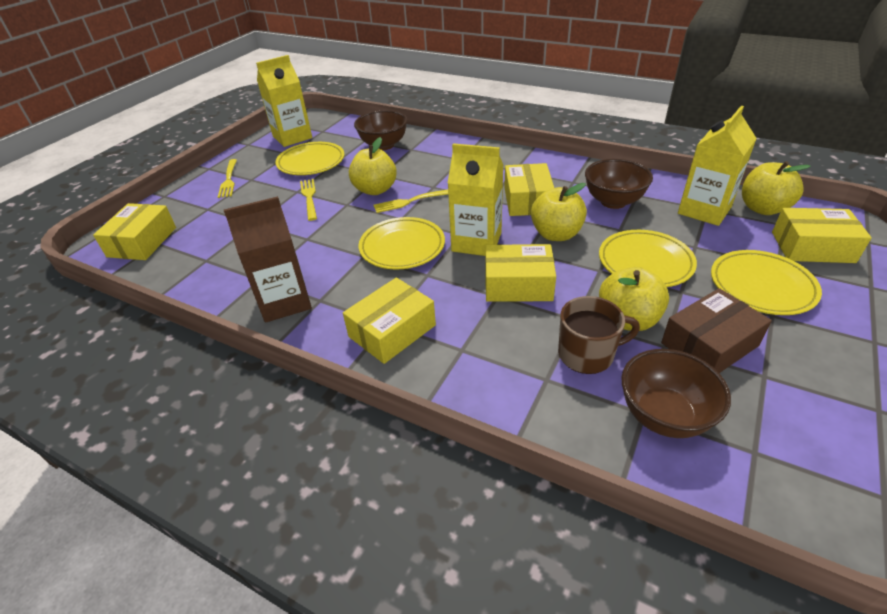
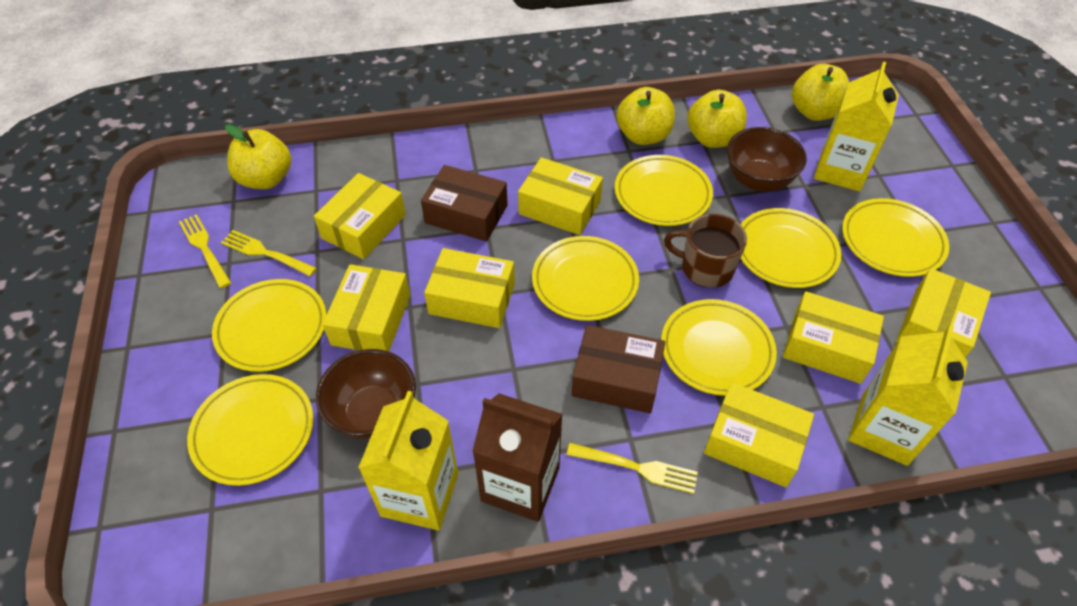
brown bowl: 3 -> 2
brown box: 1 -> 2
yellow box: 5 -> 7
yellow plate: 4 -> 7

